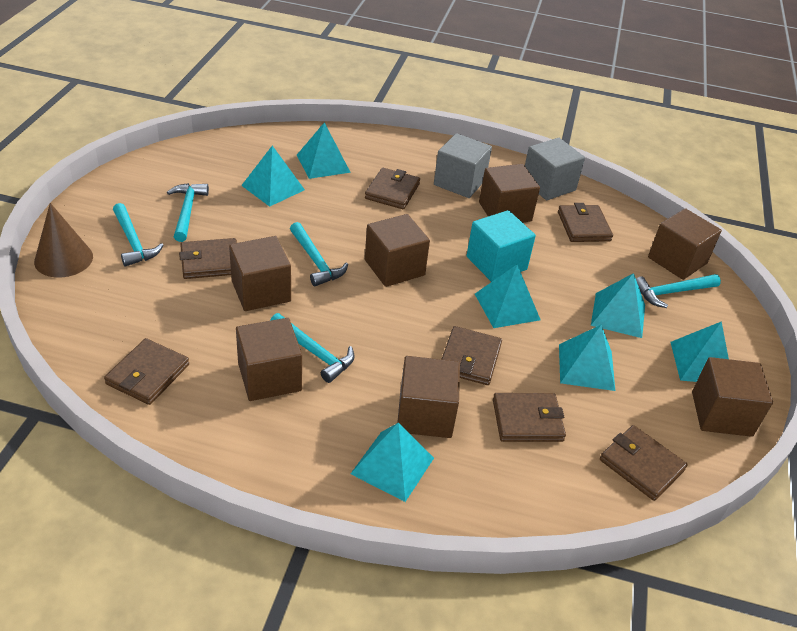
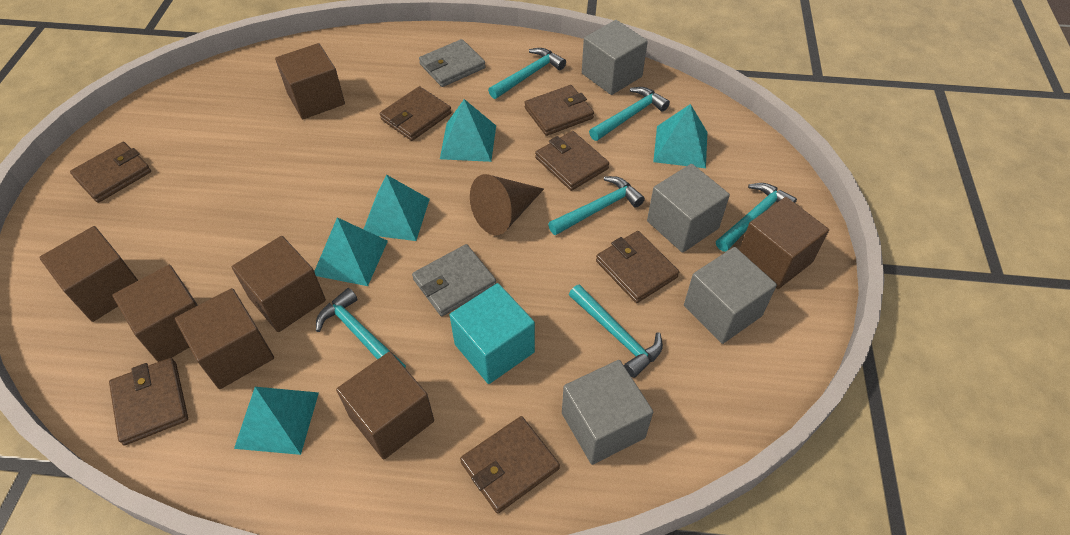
grey cube: 2 -> 4
grey wallet: 0 -> 2
turquoise hammer: 5 -> 6
turquoise pyramid: 7 -> 5

